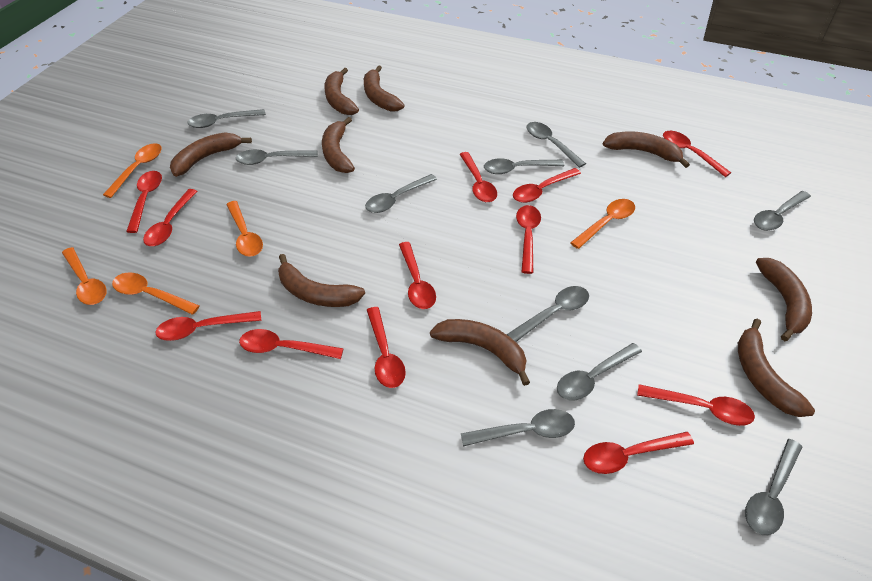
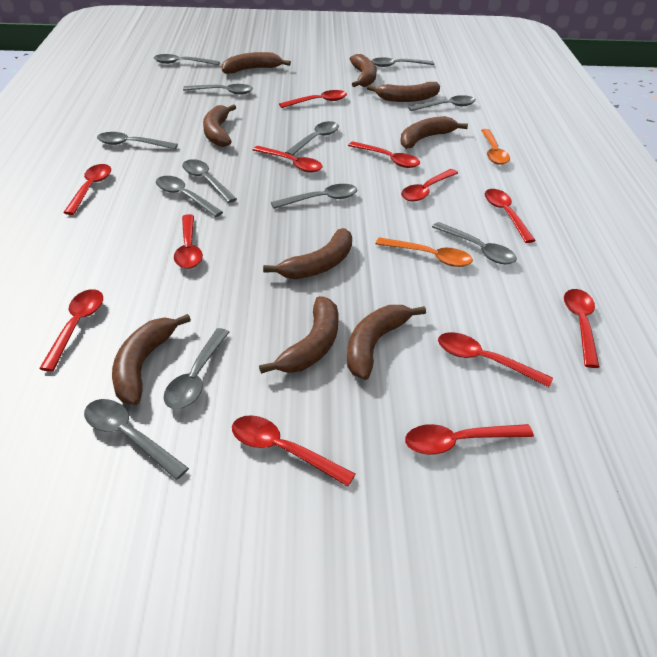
grey spoon: 10 -> 12
orange spoon: 5 -> 2

